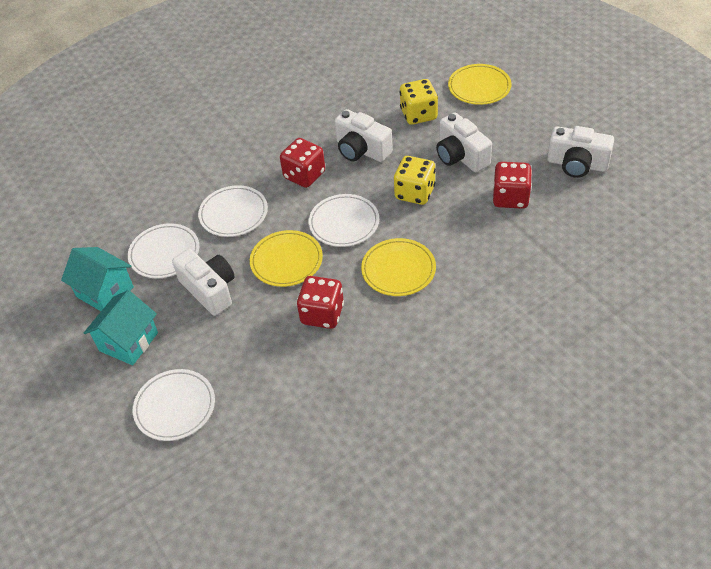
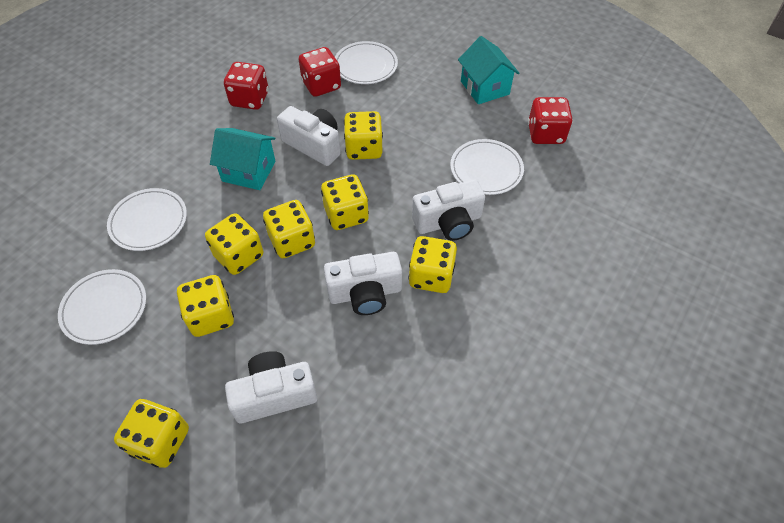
yellow dice: 2 -> 7
yellow plate: 3 -> 0

